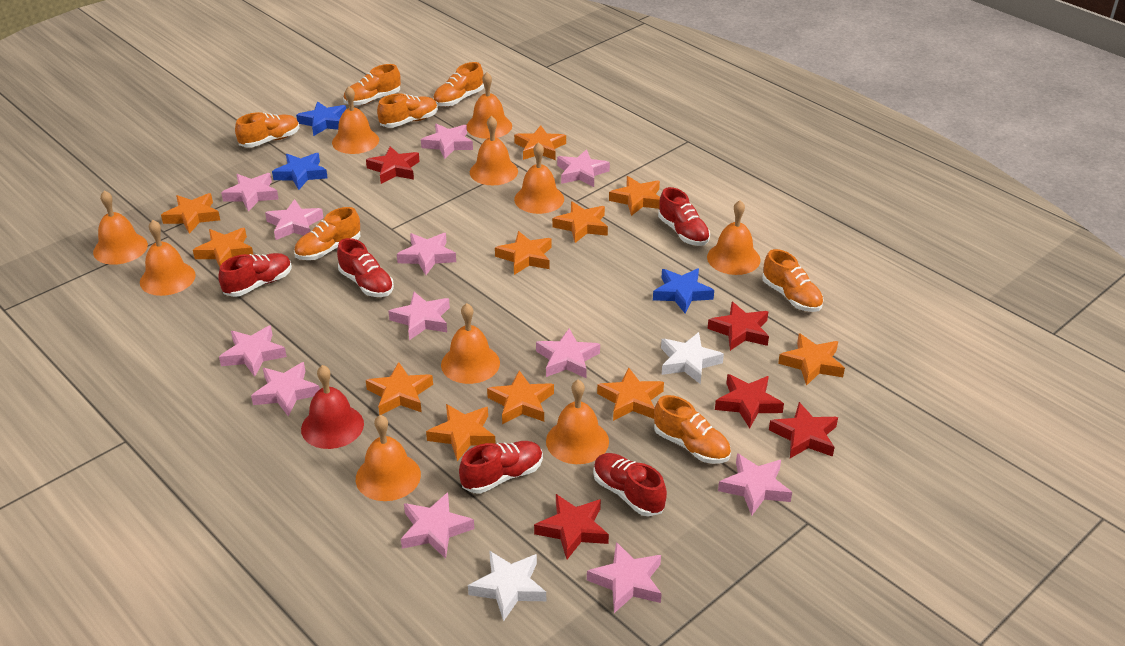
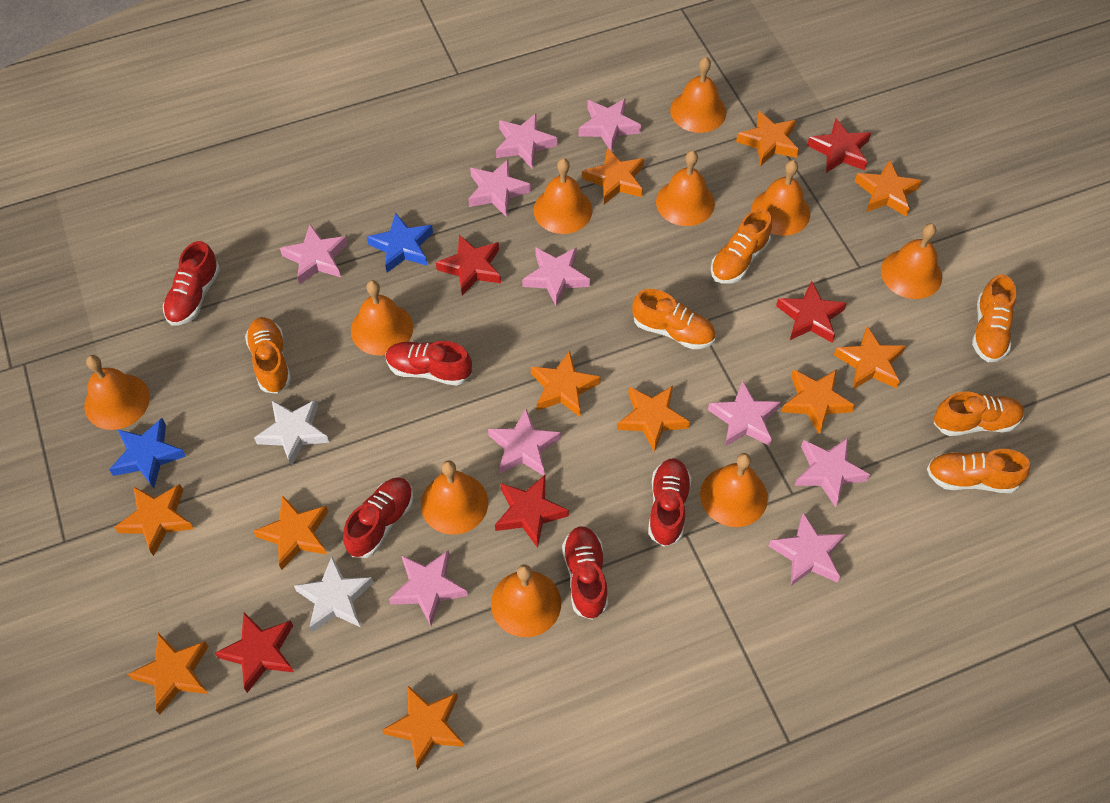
blue star: 3 -> 2
orange shoe: 7 -> 6
pink star: 12 -> 10
red bell: 1 -> 0

